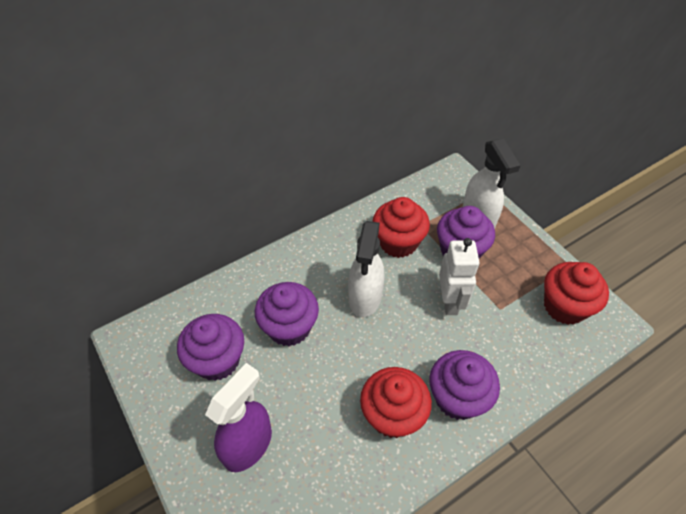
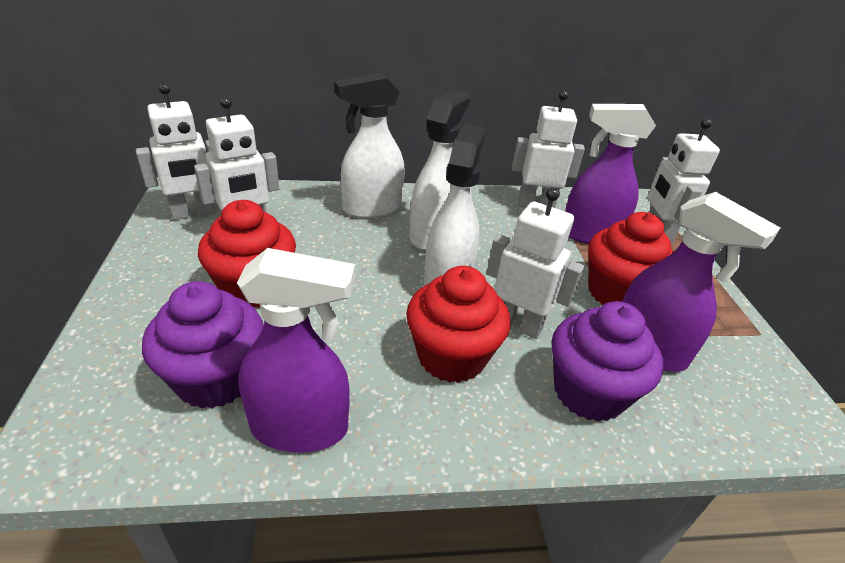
purple cupcake: 4 -> 2
purple spray bottle: 1 -> 3
white robot: 1 -> 5
white spray bottle: 2 -> 3

